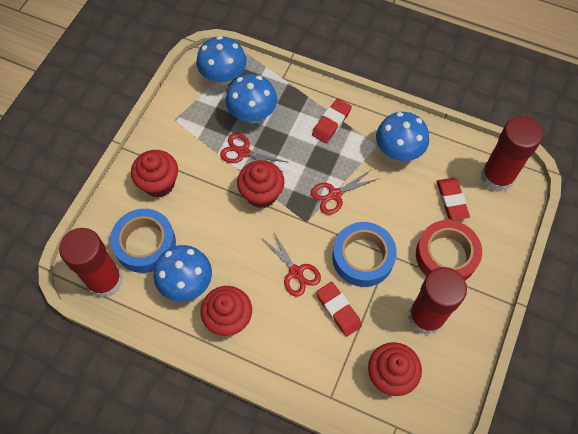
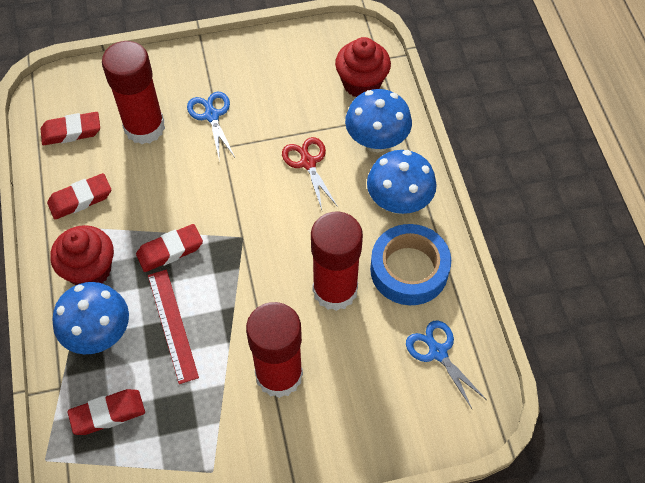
blue mushroom: 4 -> 3
blue scissors: 0 -> 2
blue tape: 2 -> 1
red cupcake: 4 -> 2
red eraser: 3 -> 4
red ruler: 0 -> 1
red scissors: 3 -> 1
red tape: 1 -> 0

